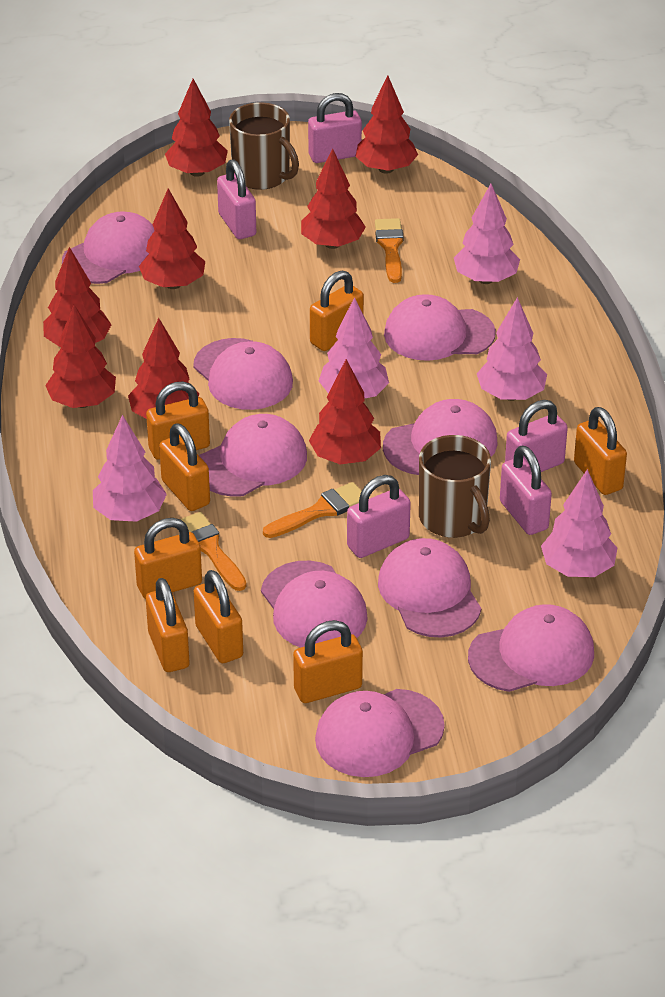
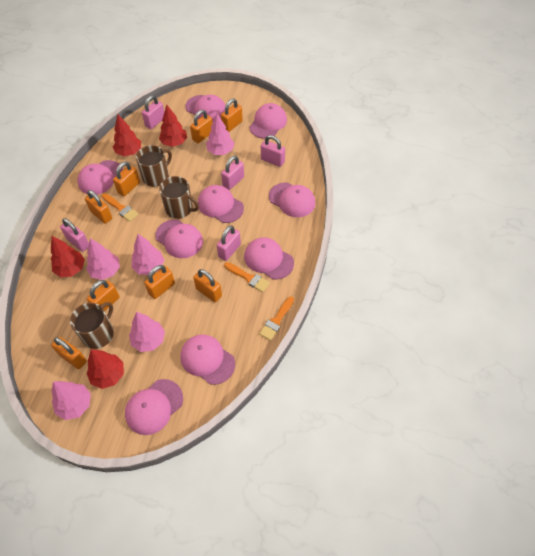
brown mug: 2 -> 3
red tree: 8 -> 4

